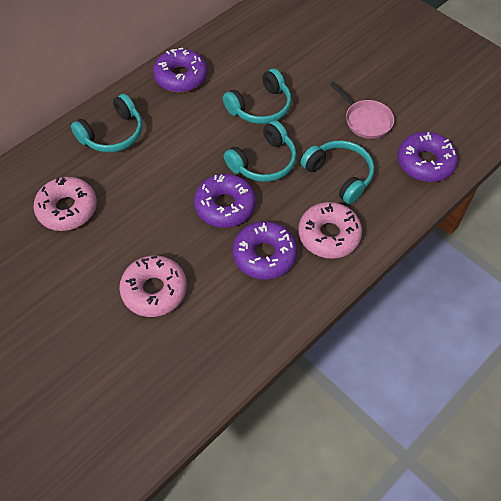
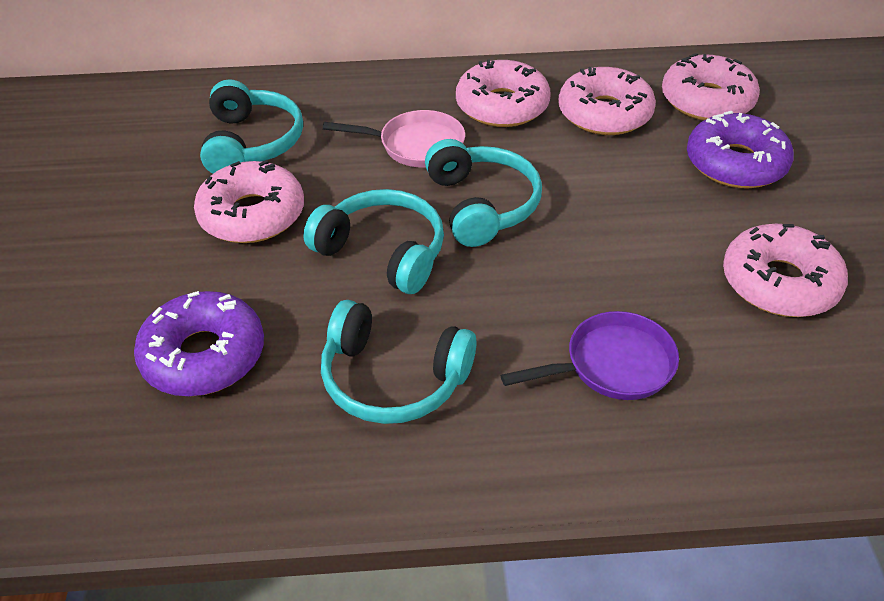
pink donut: 3 -> 5
purple donut: 4 -> 2
purple pan: 0 -> 1

